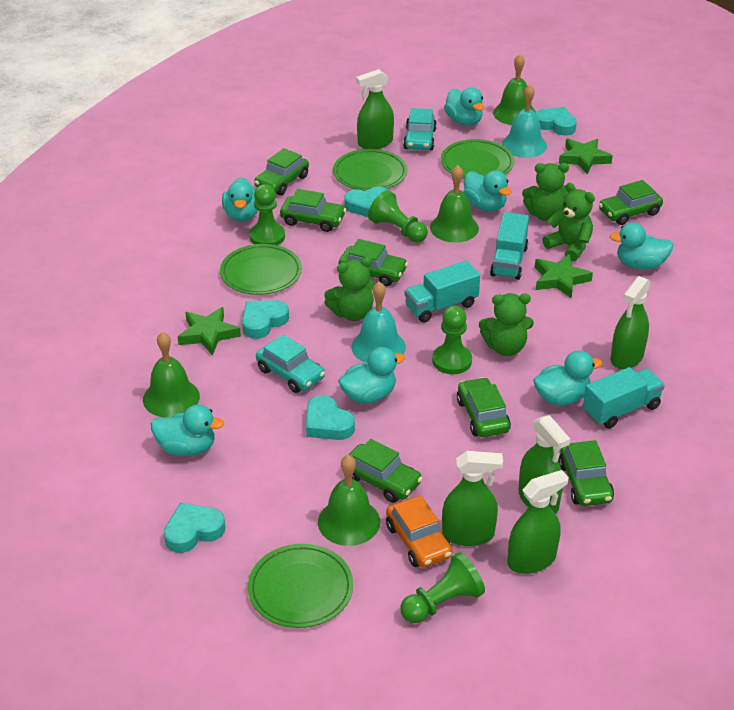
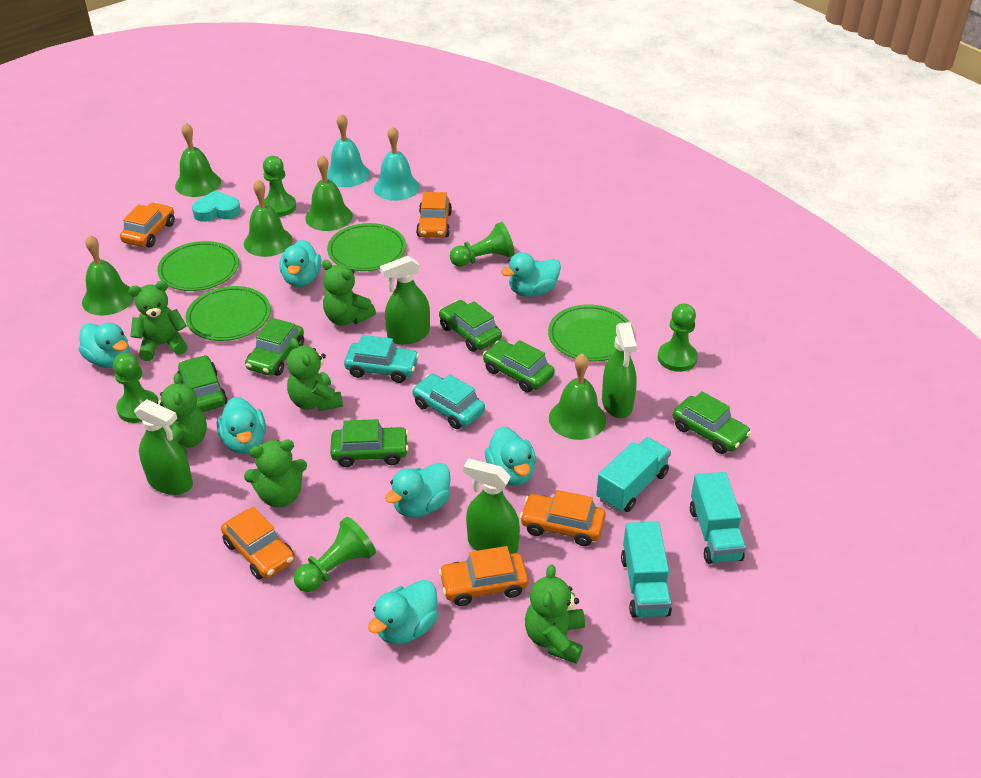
green bell: 4 -> 5
green car: 7 -> 6
green pawn: 4 -> 5
green spray bottle: 5 -> 4
green star: 3 -> 0
green teddy bear: 4 -> 6
orange car: 1 -> 5
turquoise heart: 5 -> 1

